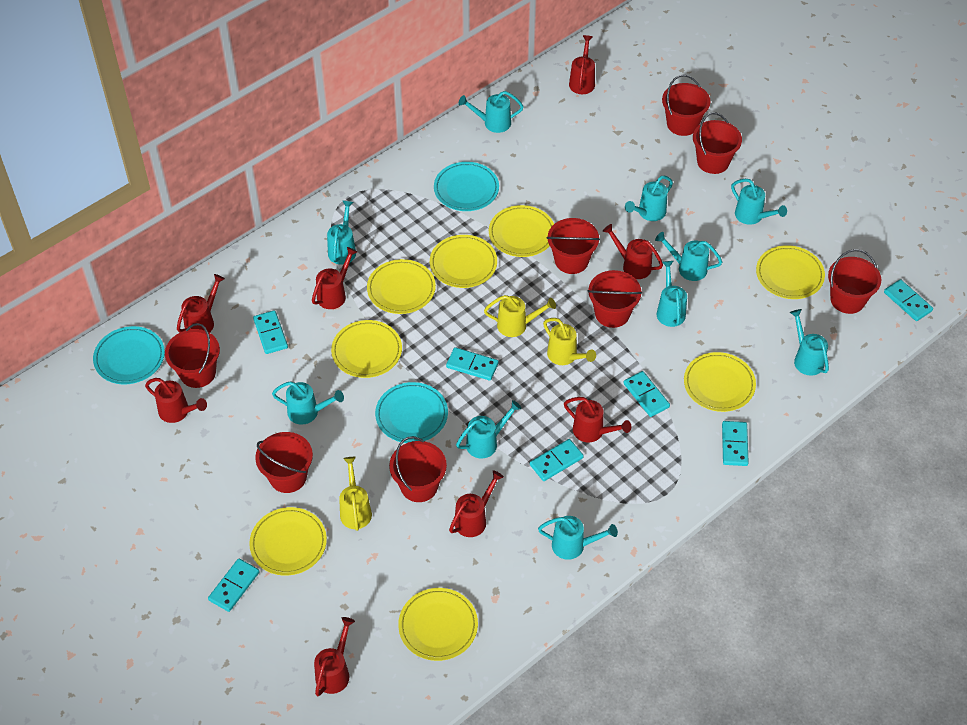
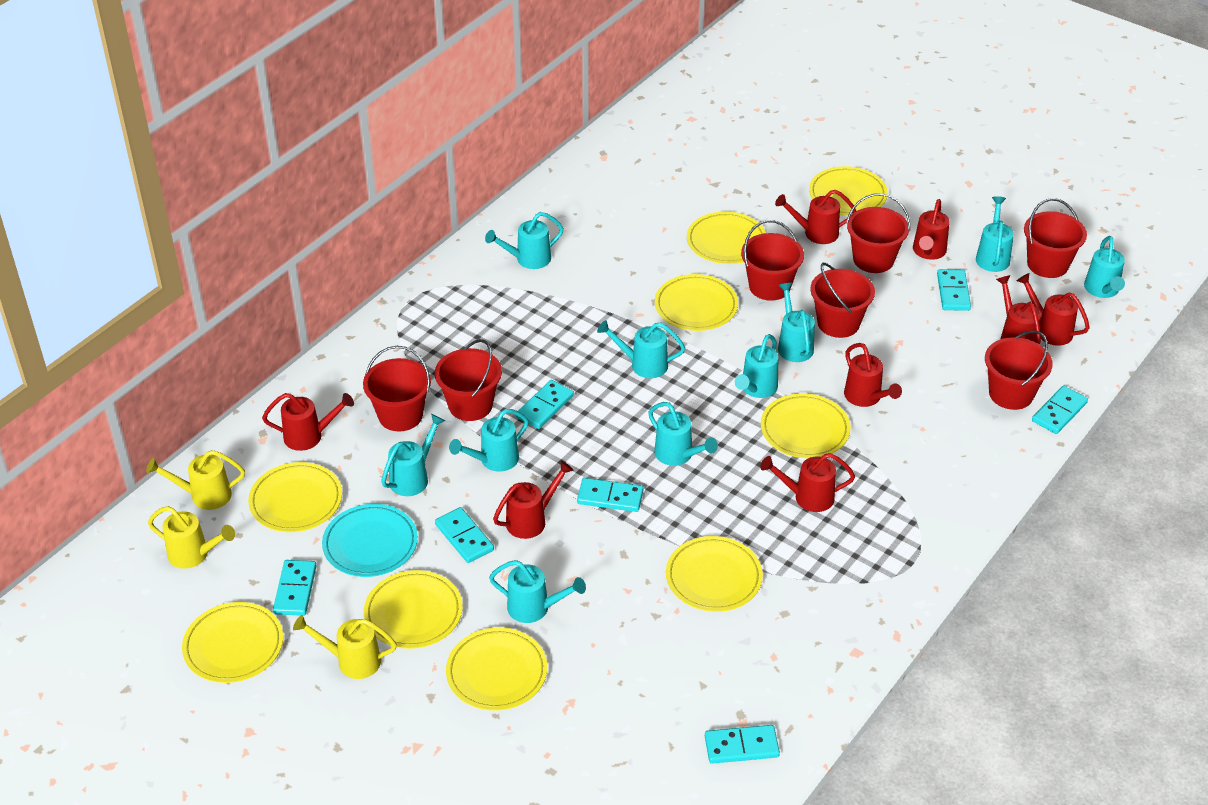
red bucket: 8 -> 7
turquoise plate: 3 -> 1
yellow plate: 8 -> 9

